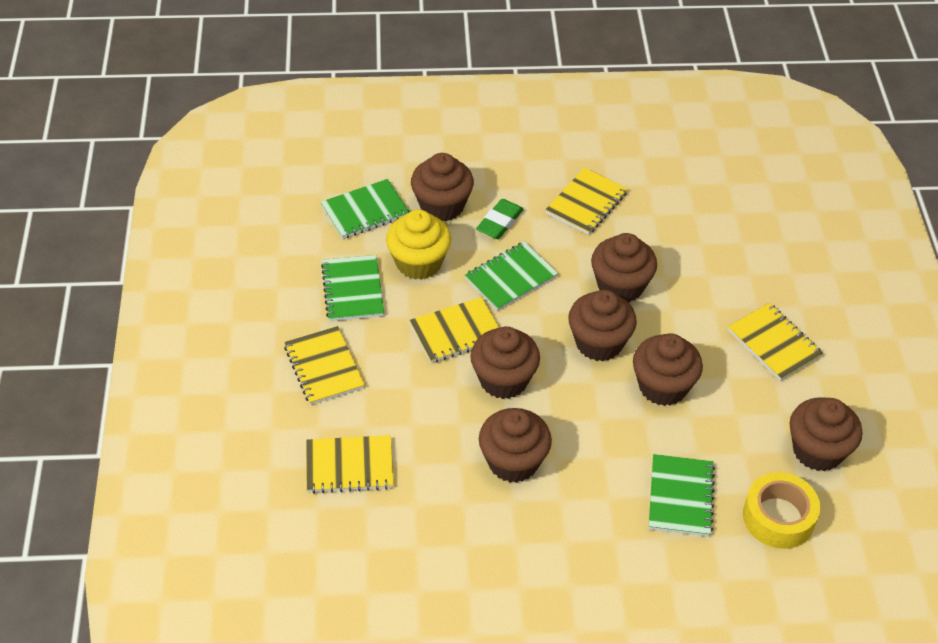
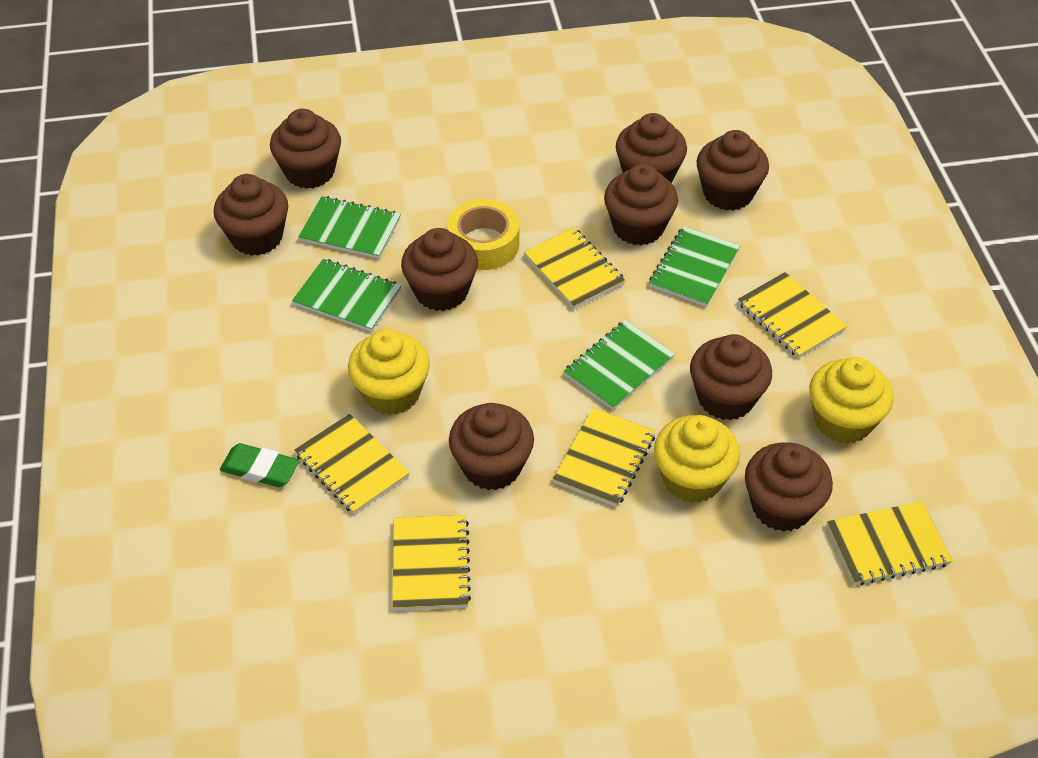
brown cupcake: 7 -> 9
yellow cupcake: 1 -> 3
yellow notebook: 5 -> 6

